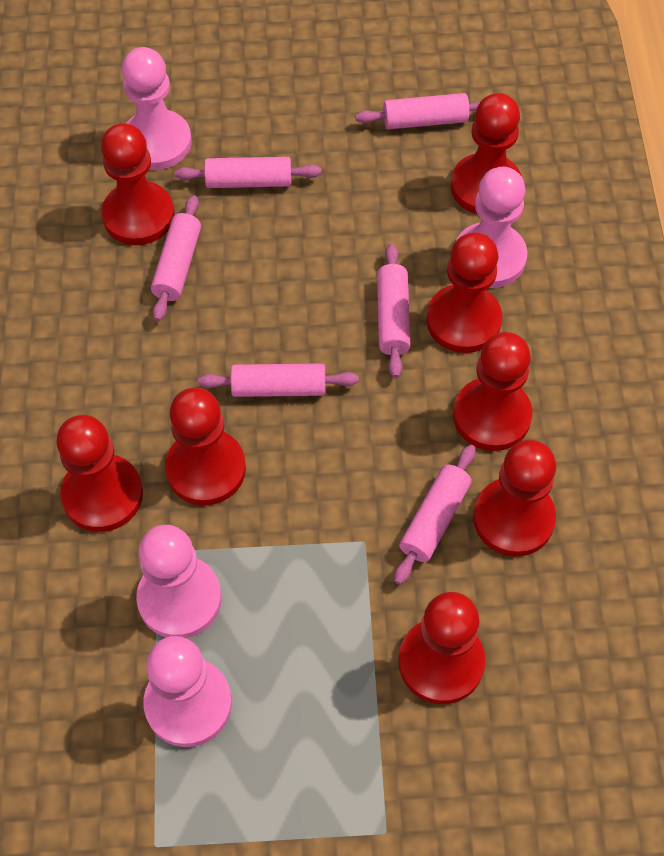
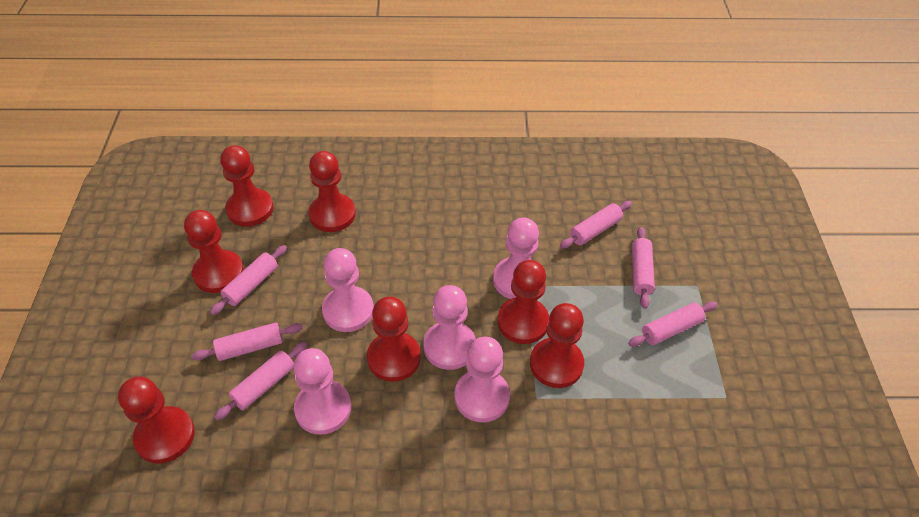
pink pawn: 4 -> 5
red pawn: 8 -> 7

